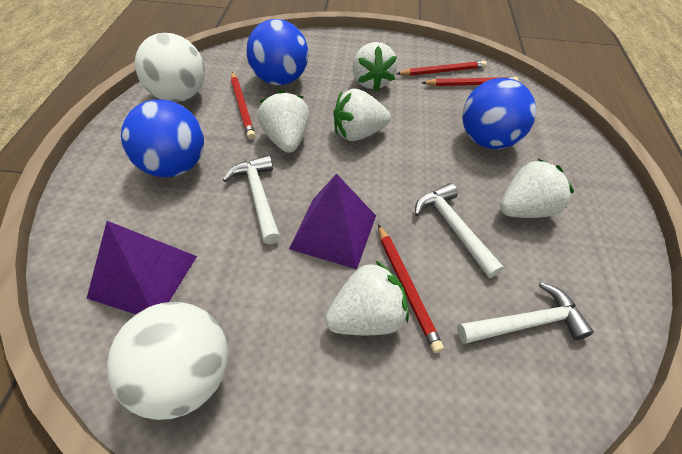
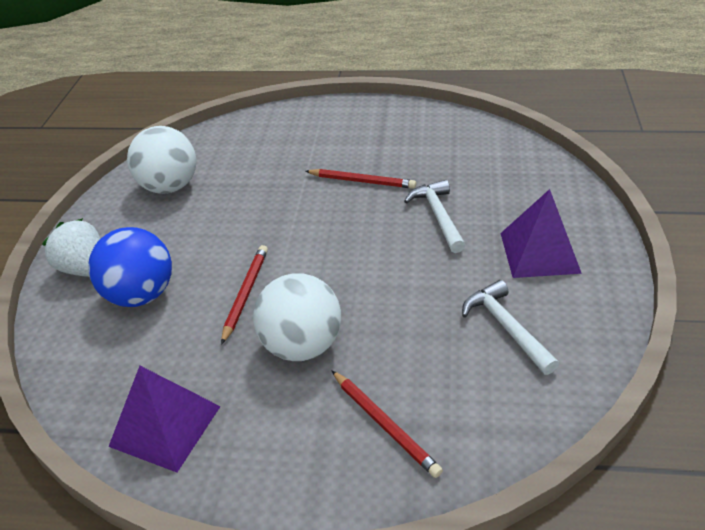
blue ball: 3 -> 1
red pencil: 4 -> 3
white hammer: 3 -> 2
white strawberry: 5 -> 1

